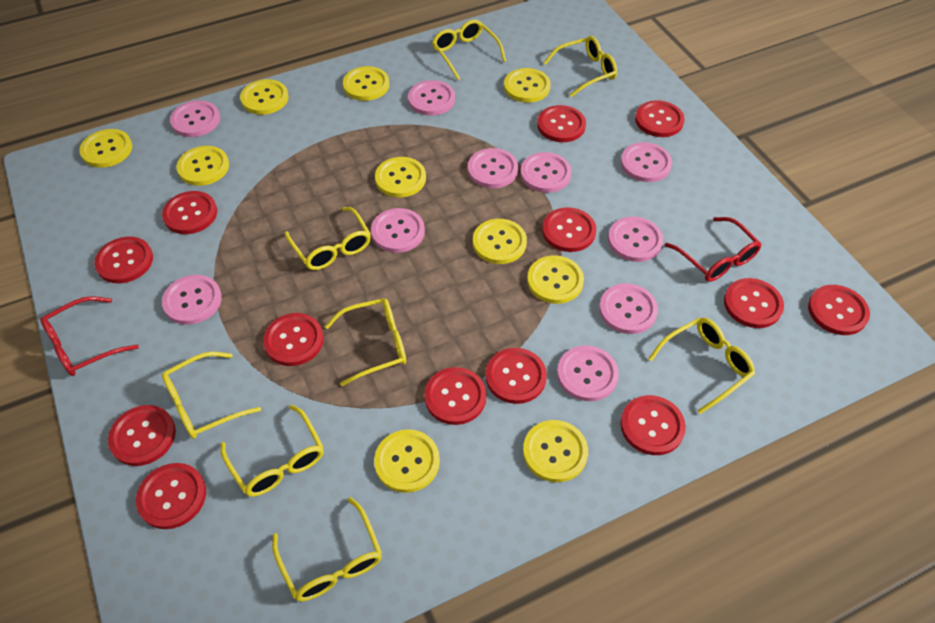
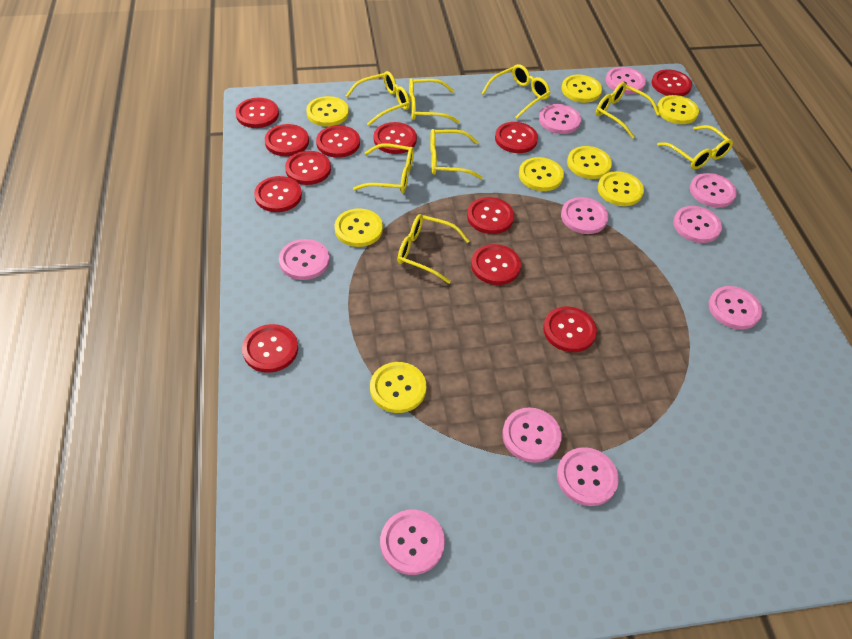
red button: 13 -> 12
red glasses: 2 -> 0
yellow button: 10 -> 8

